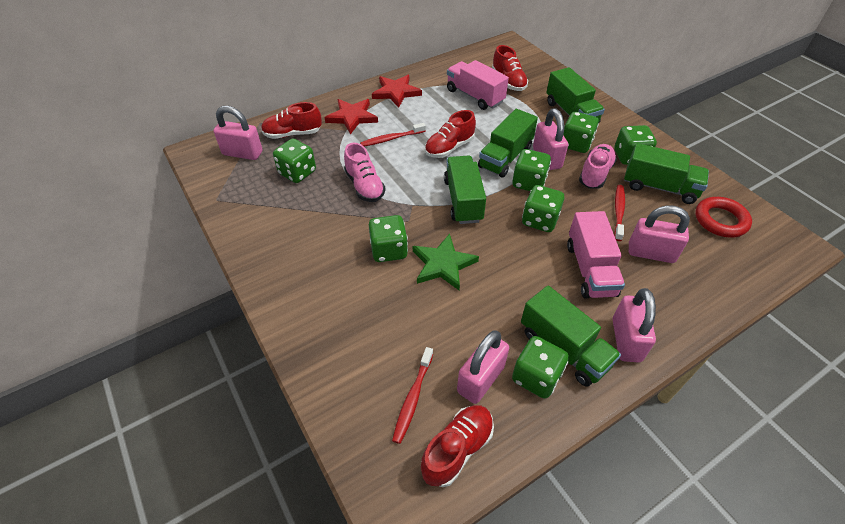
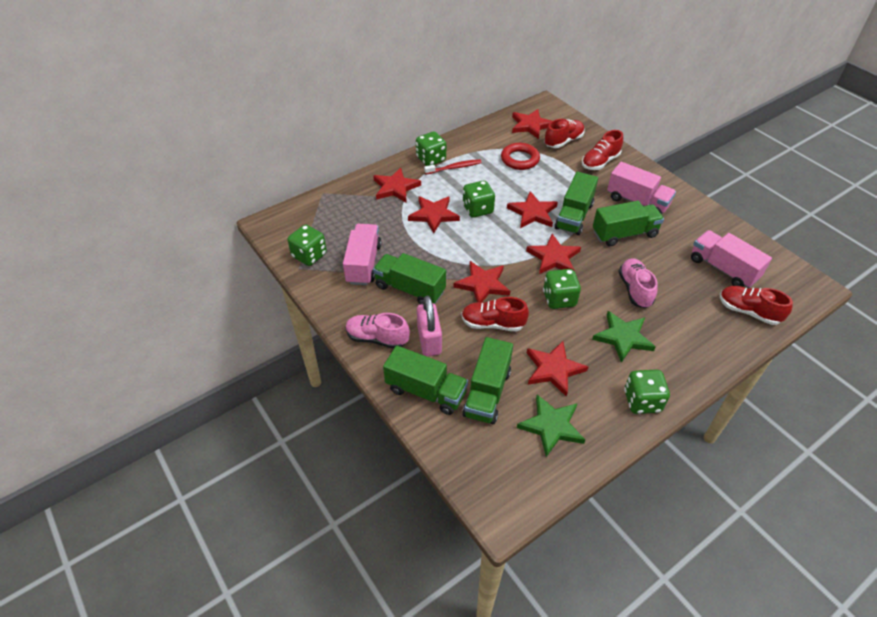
green dice: 7 -> 5
green star: 1 -> 2
pink padlock: 5 -> 1
pink truck: 2 -> 3
red star: 2 -> 7
red toothbrush: 3 -> 1

